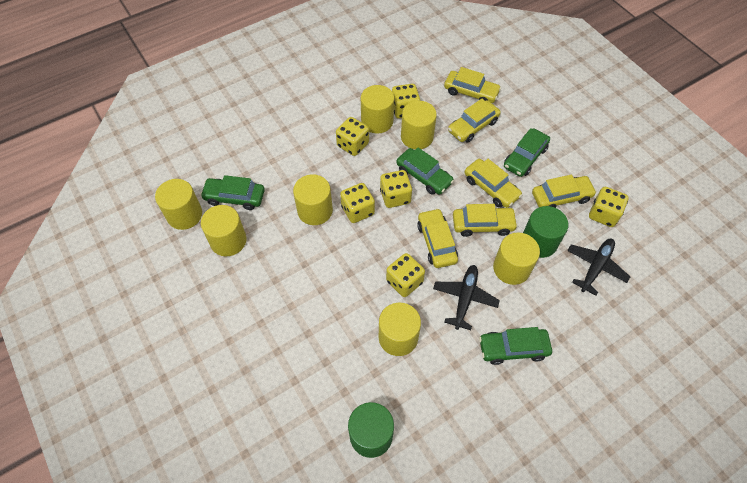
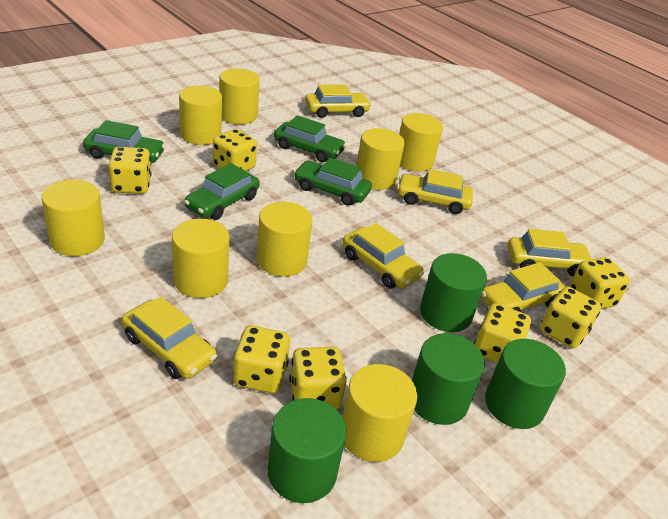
black plane: 2 -> 0
green cylinder: 2 -> 4
yellow cylinder: 7 -> 8
yellow dice: 6 -> 7

